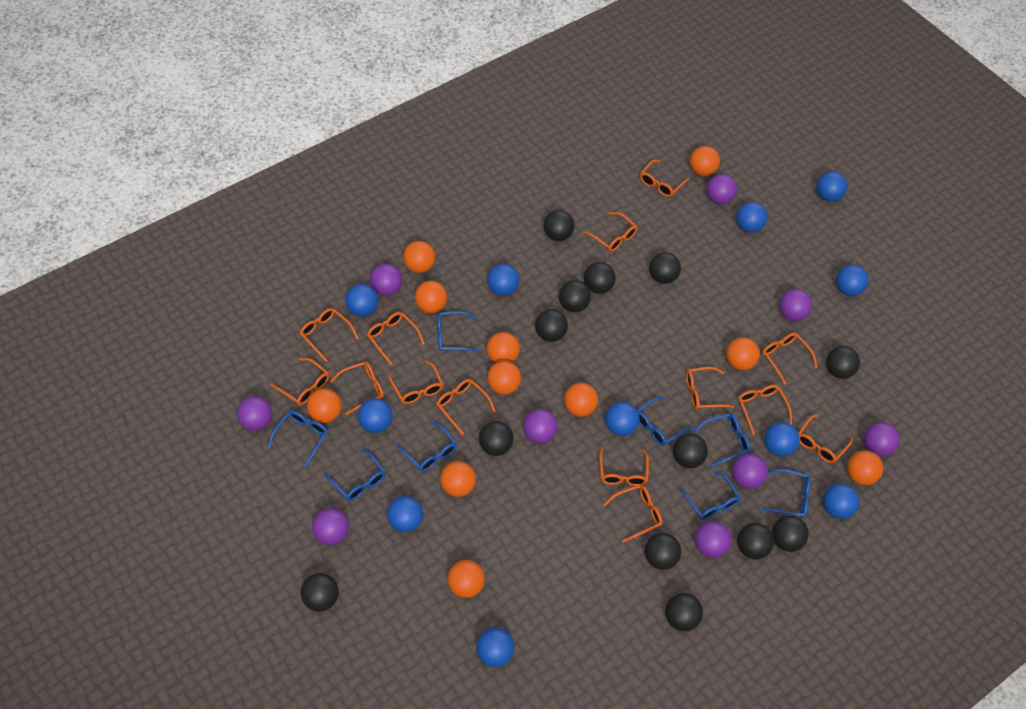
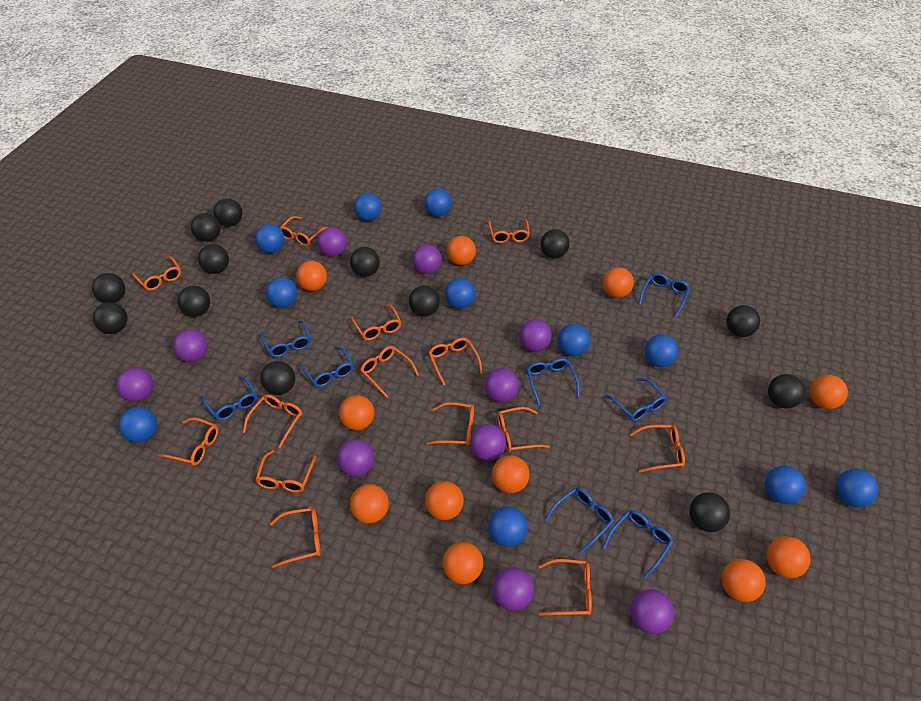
purple ball: 9 -> 10

